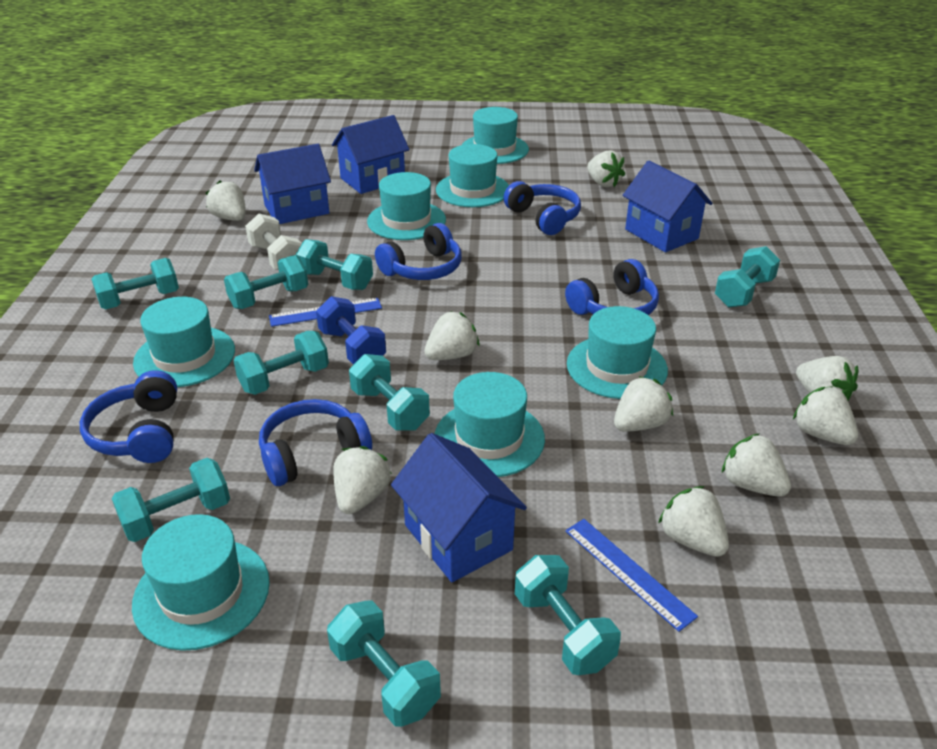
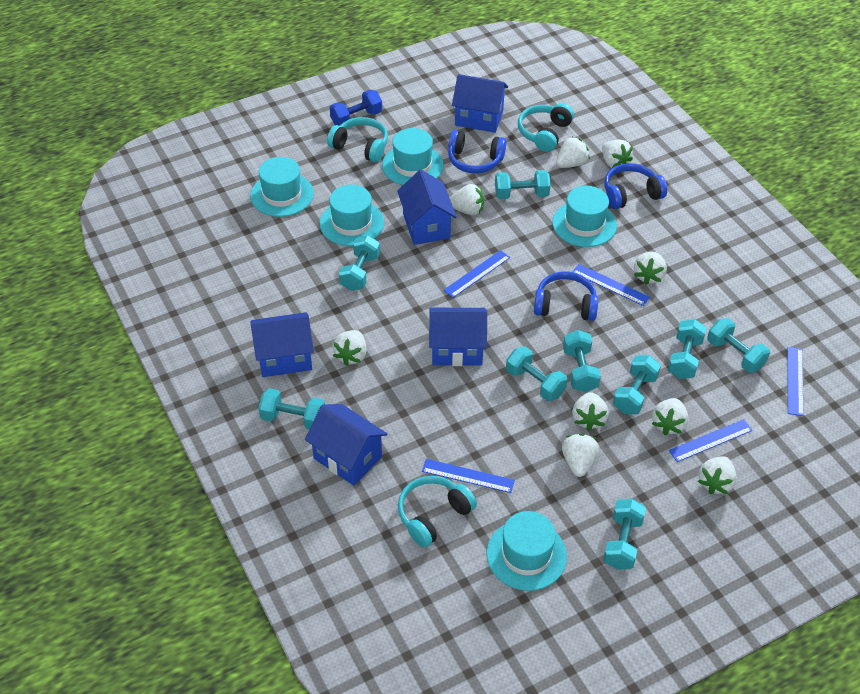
blue headphones: 5 -> 3
blue house: 4 -> 5
blue ruler: 2 -> 5
turquoise hat: 7 -> 5
turquoise headphones: 0 -> 3
white dumbbell: 1 -> 0

